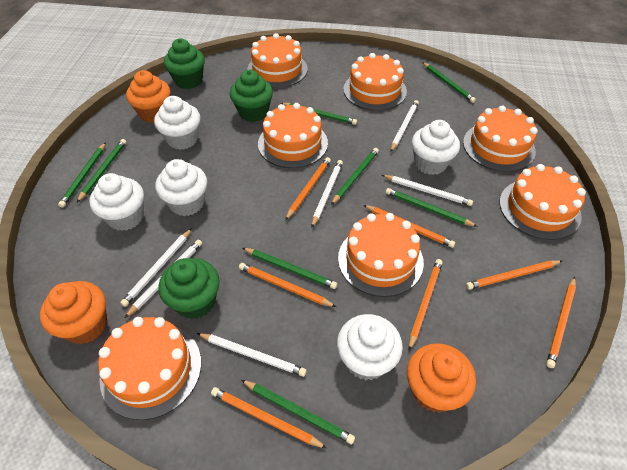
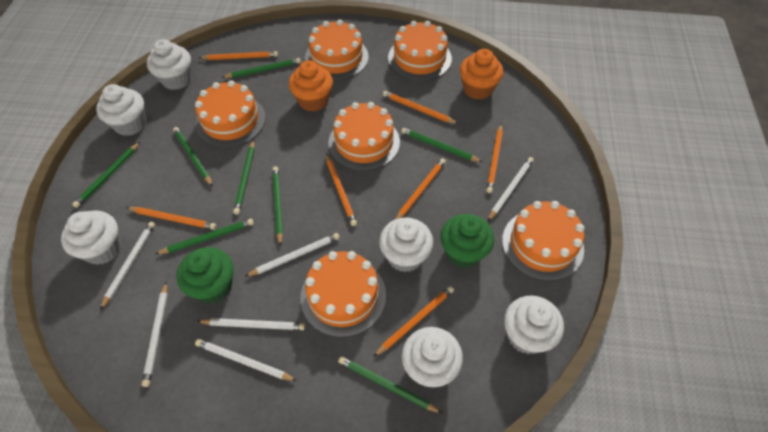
green cupcake: 3 -> 2
orange cake: 7 -> 6
orange cupcake: 3 -> 2
white cupcake: 5 -> 6

